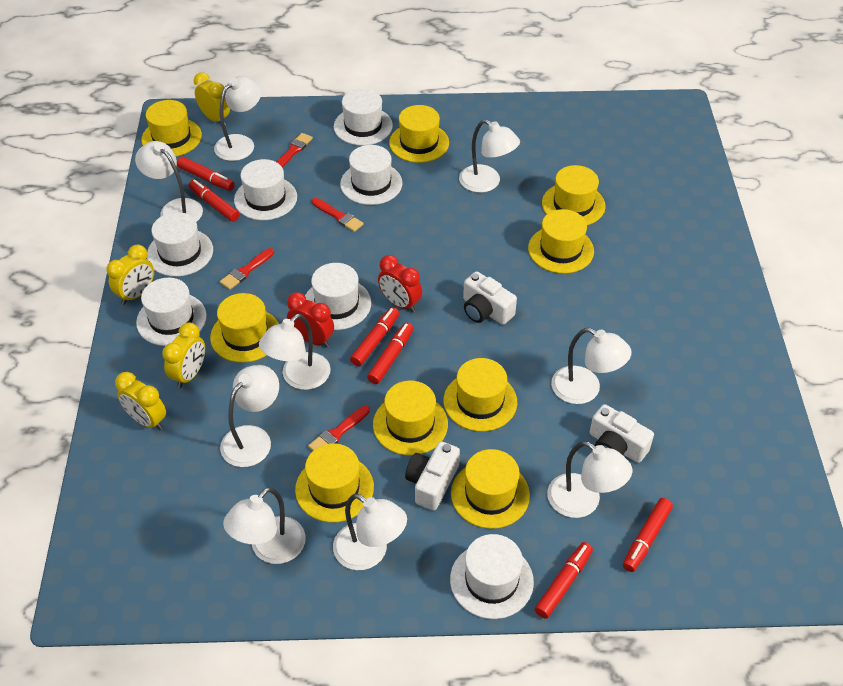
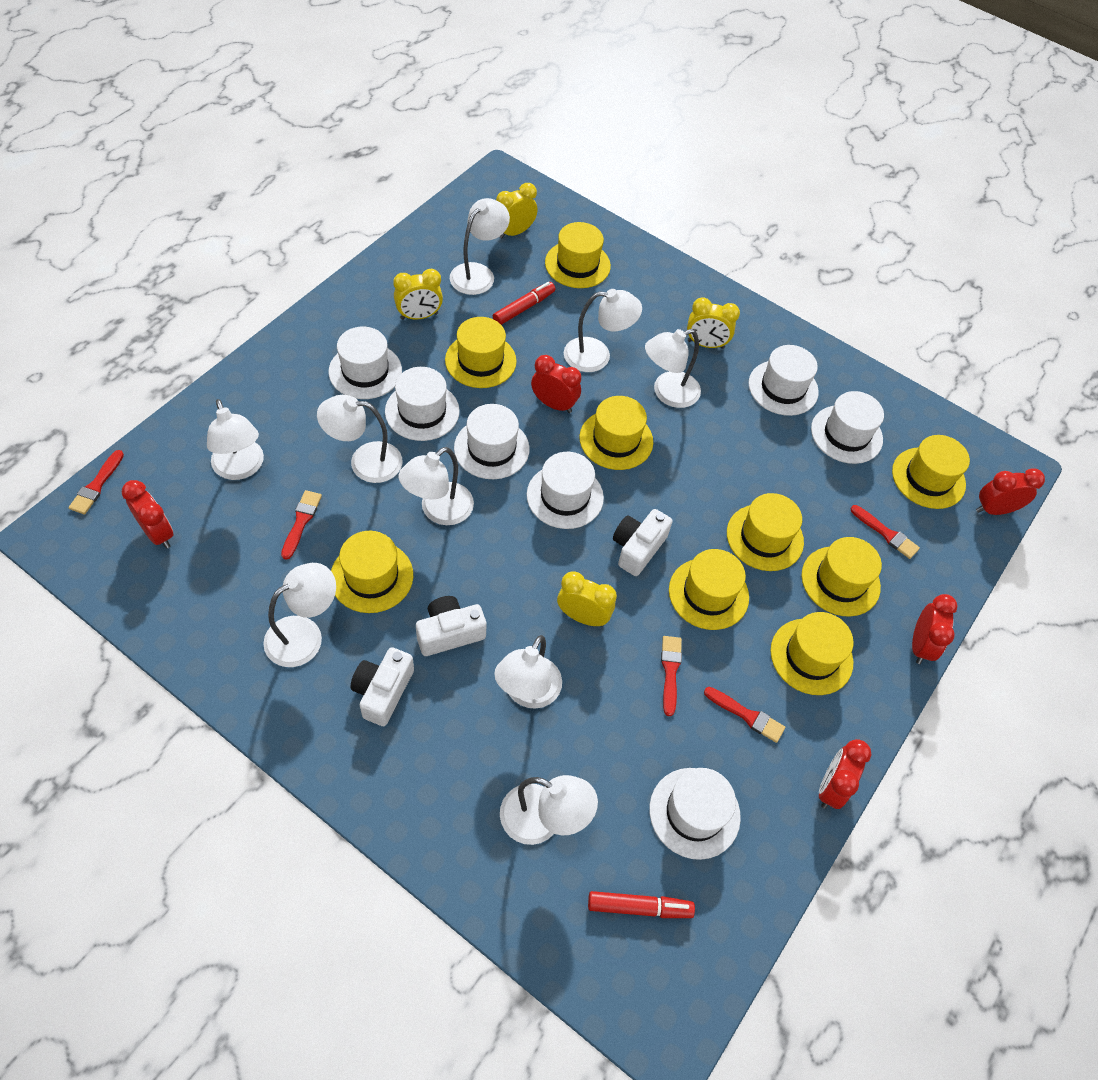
red brush: 4 -> 5
red clock: 2 -> 5
red marker: 6 -> 2

